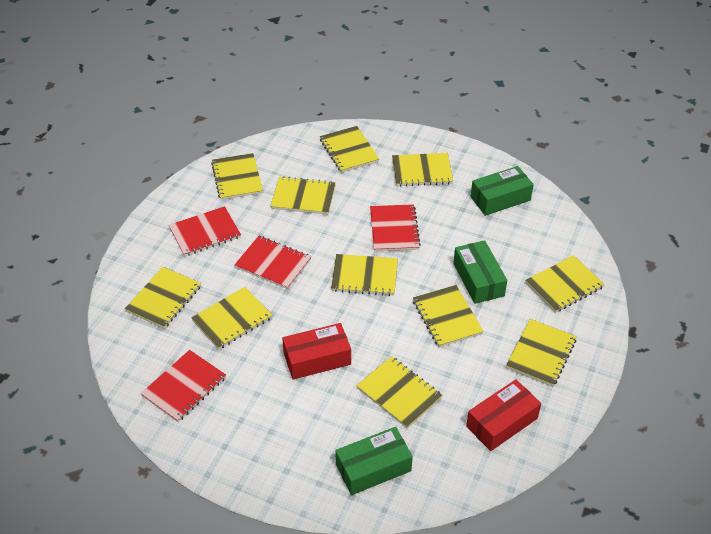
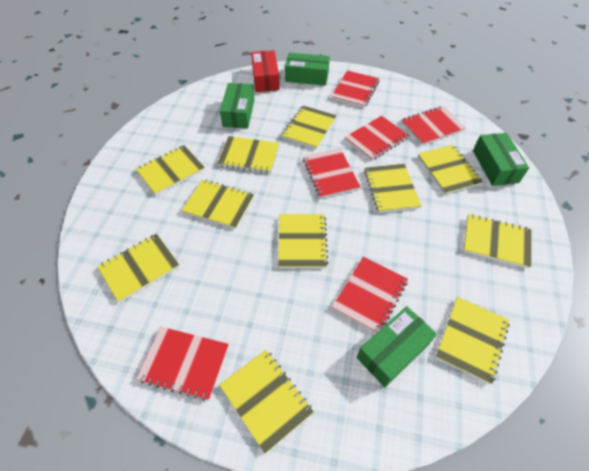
green box: 3 -> 4
red box: 2 -> 1
red notebook: 4 -> 6

